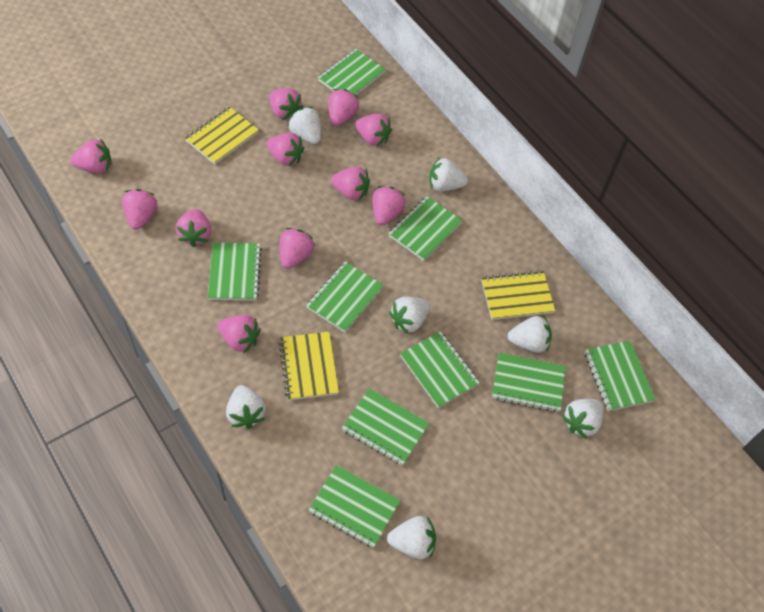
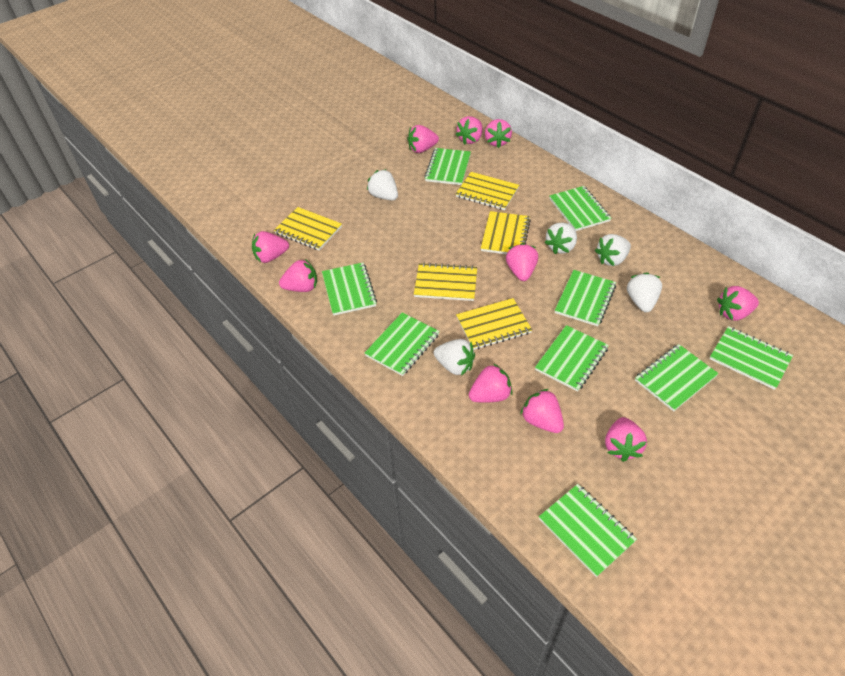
pink strawberry: 11 -> 10
white strawberry: 7 -> 5
yellow notebook: 3 -> 5

